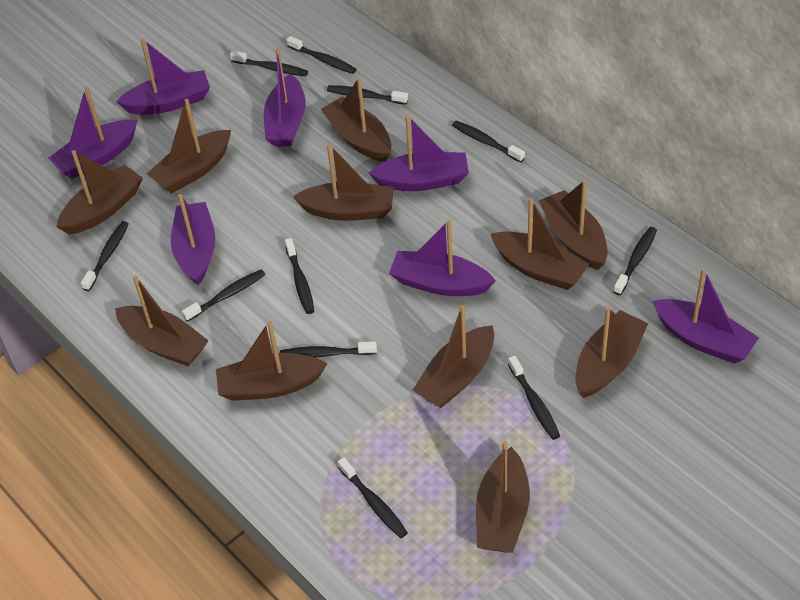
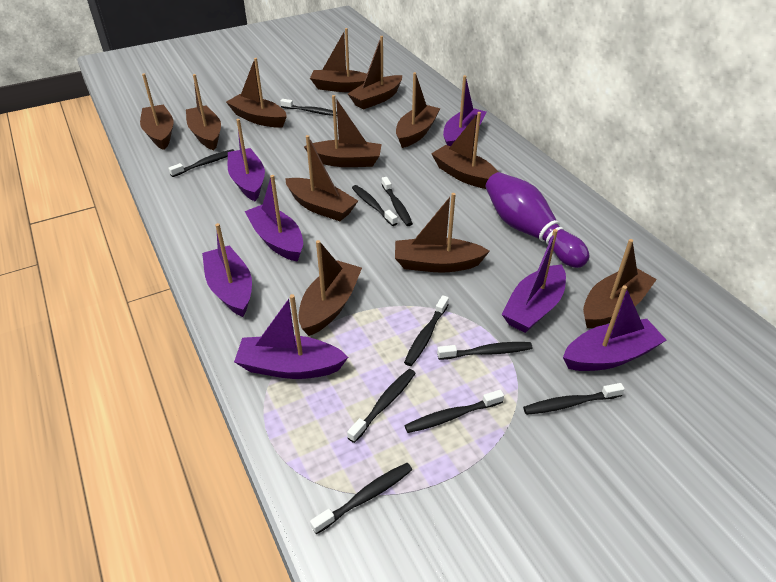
black toothbrush: 11 -> 10
brown boat: 11 -> 12
purple bowling pin: 0 -> 1

